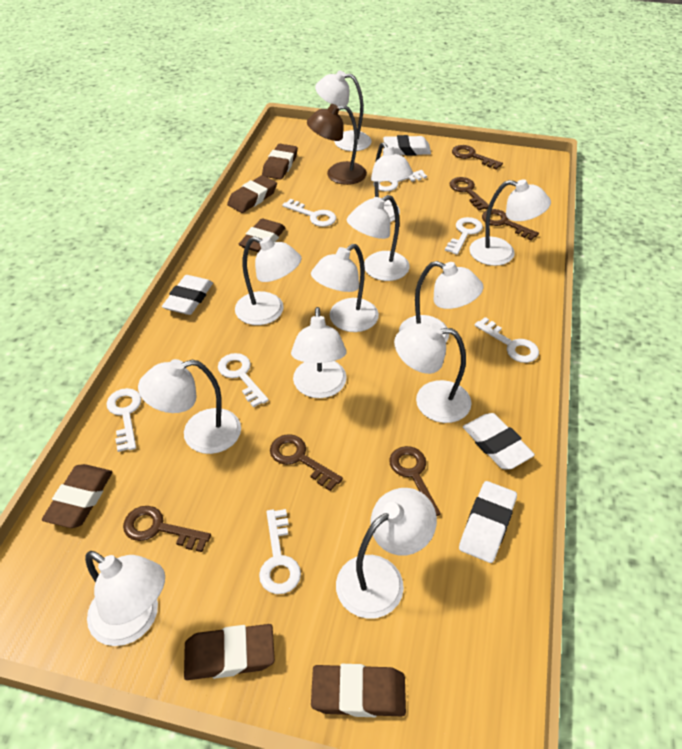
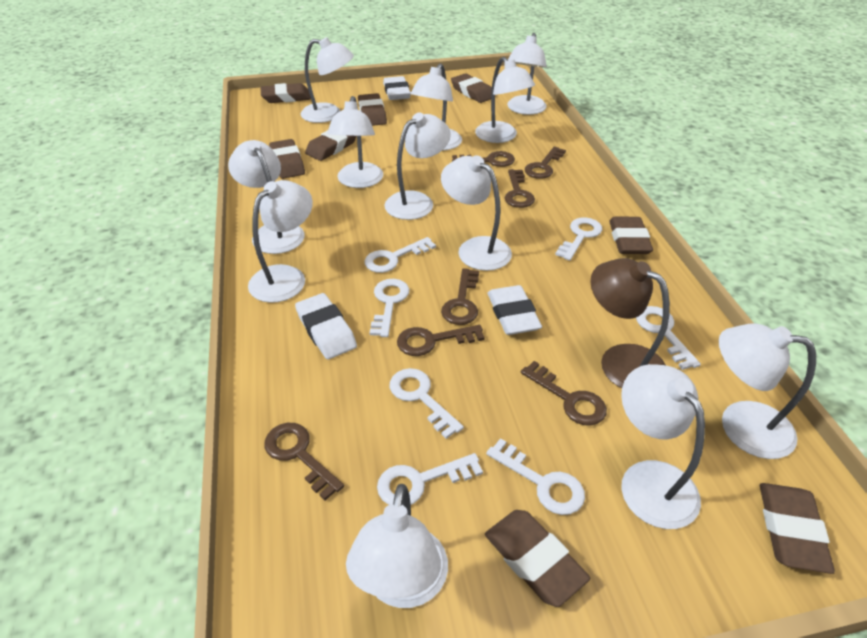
brown eraser: 6 -> 8
brown key: 6 -> 7
white eraser: 4 -> 3

